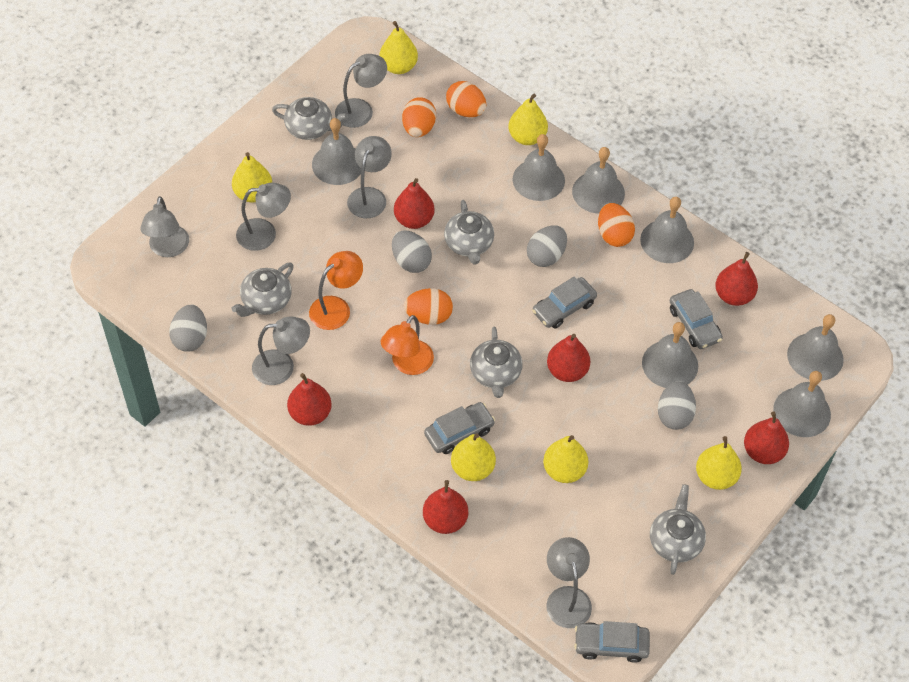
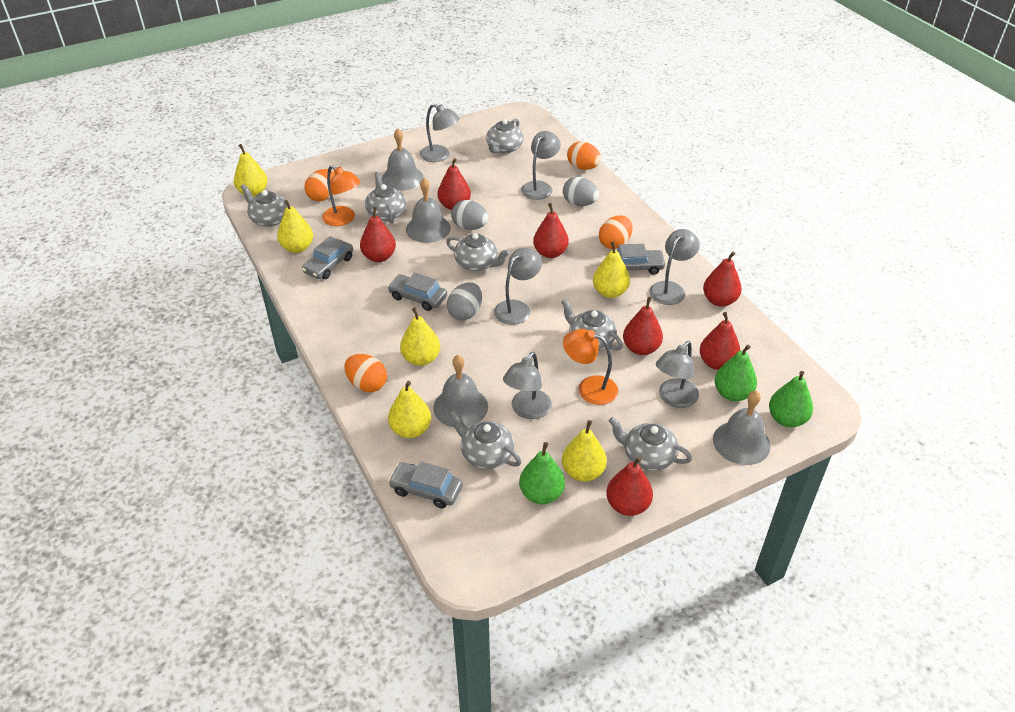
green pear: 0 -> 3
grey bell: 7 -> 4
grey egg: 4 -> 3
grey teapot: 5 -> 7
red pear: 6 -> 7

